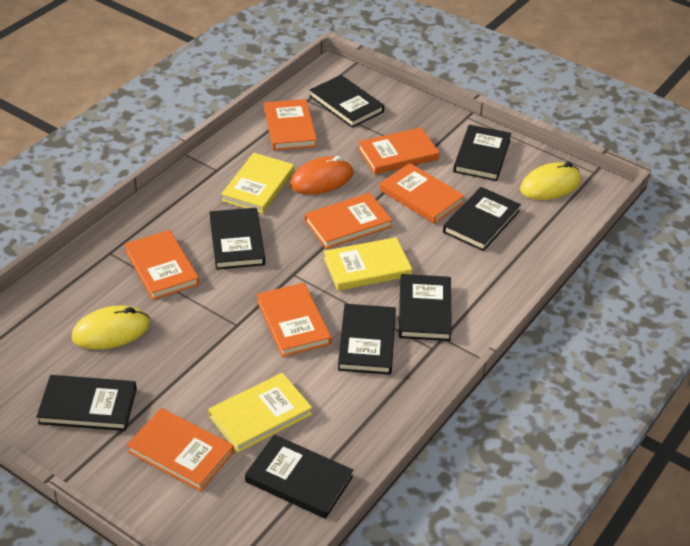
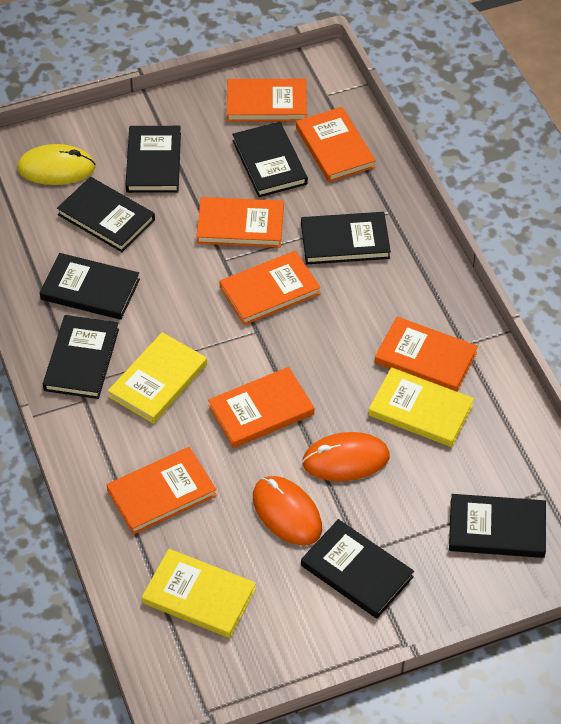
orange mouse: 1 -> 2
yellow mouse: 2 -> 1

